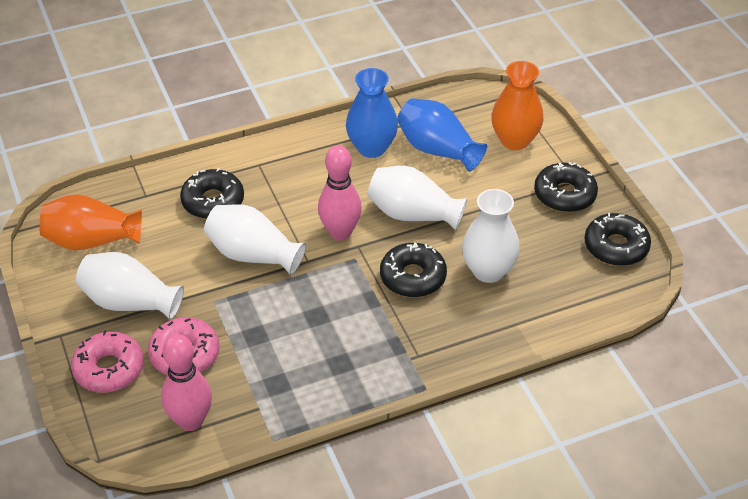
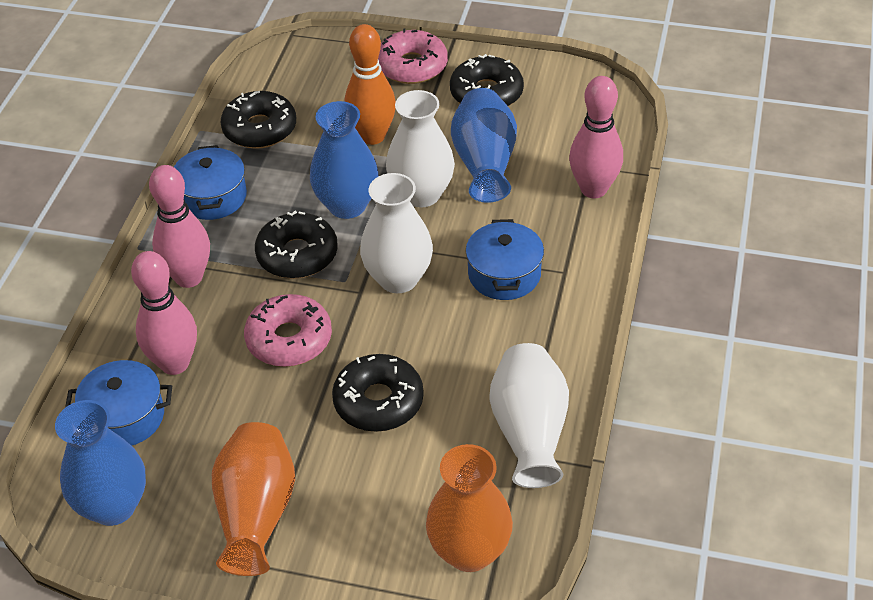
blue pot: 0 -> 3
blue vase: 2 -> 3
orange bowling pin: 0 -> 1
pink bowling pin: 2 -> 3
white vase: 4 -> 3

